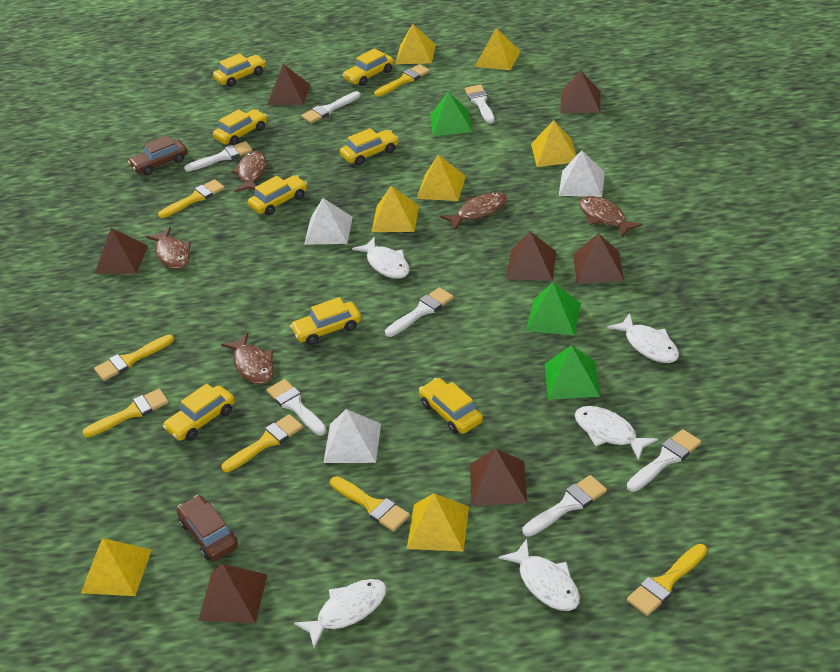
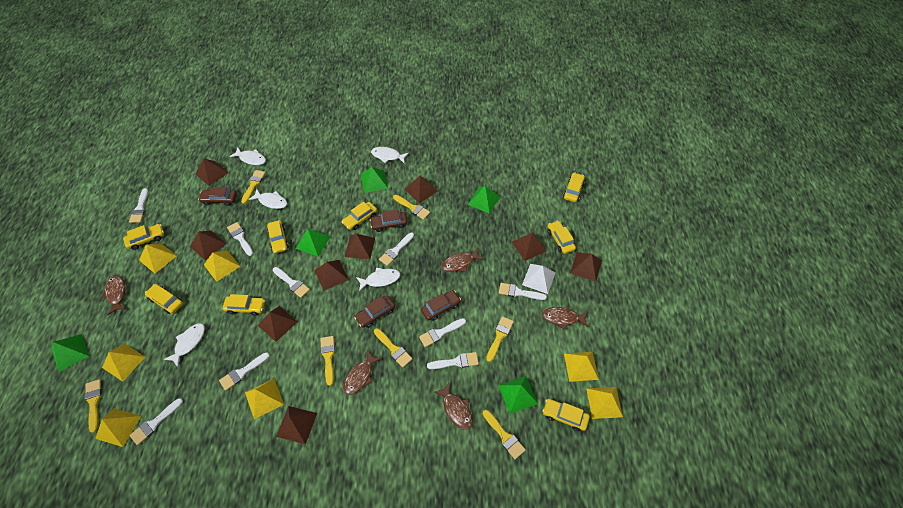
brown car: 2 -> 4
brown pyramid: 7 -> 9
green pyramid: 3 -> 5
white brush: 7 -> 9
white pyramid: 3 -> 1

